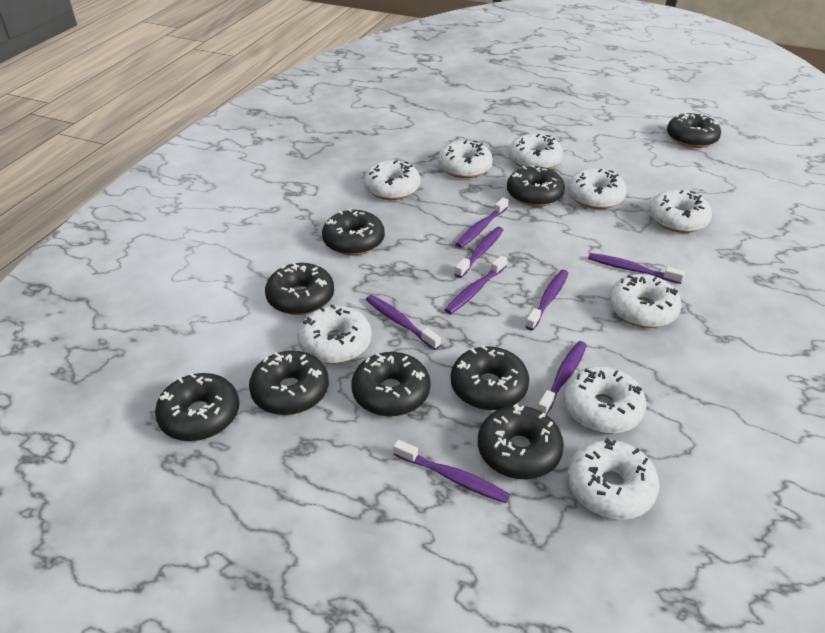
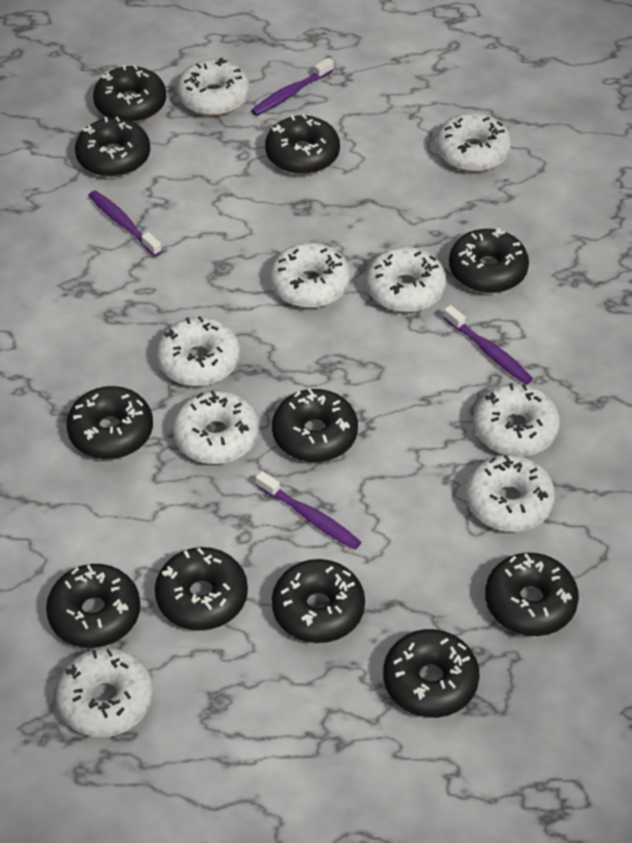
black donut: 9 -> 11
purple toothbrush: 8 -> 4

